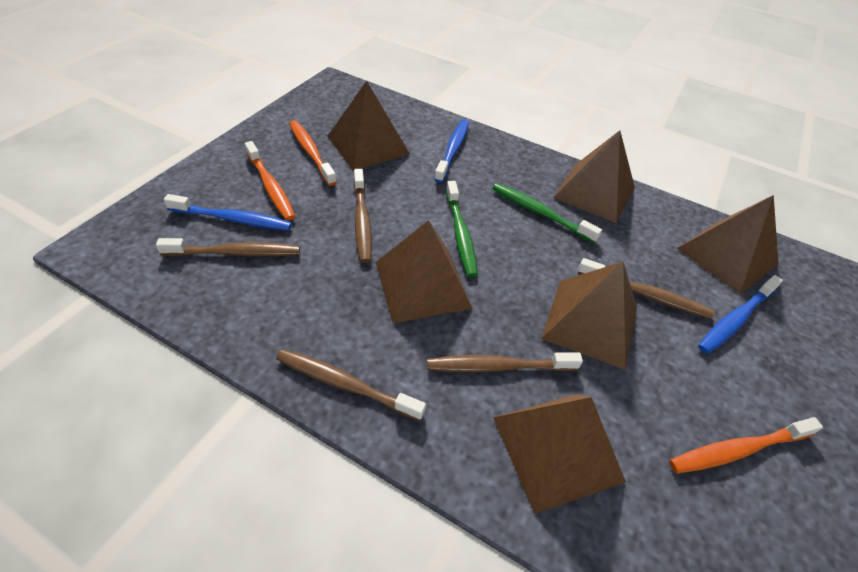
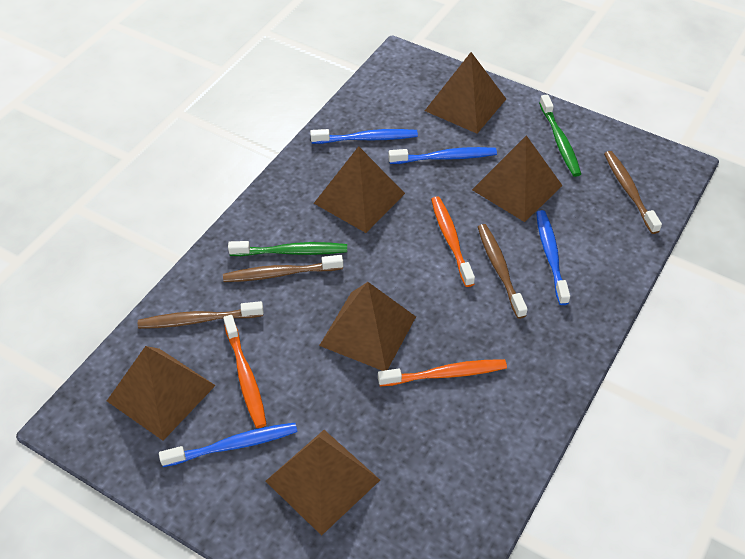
blue toothbrush: 3 -> 4
brown toothbrush: 5 -> 4

